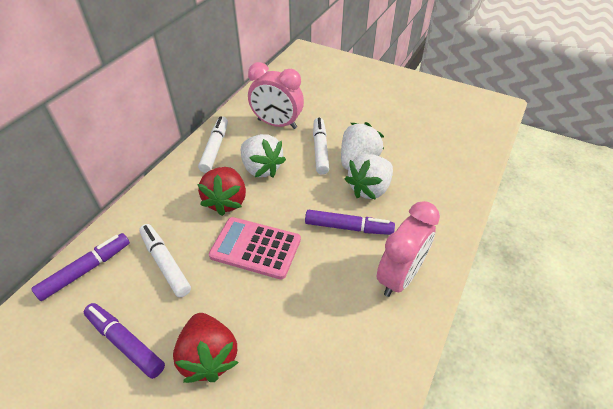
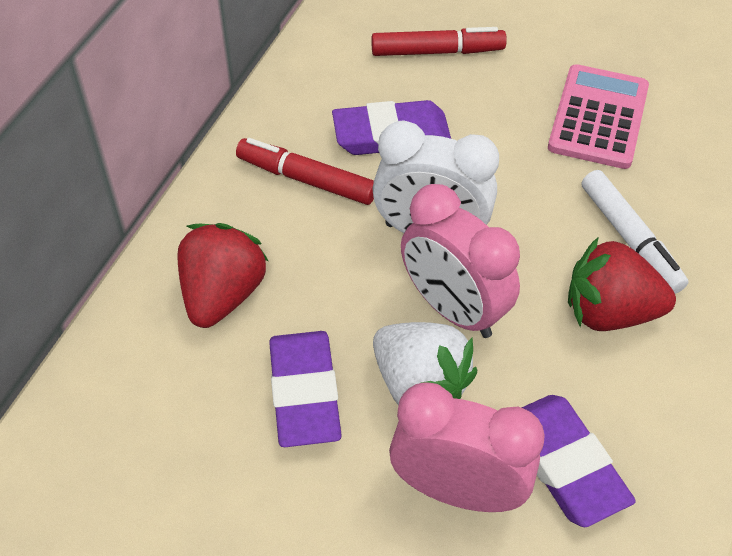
purple eraser: 0 -> 3
purple marker: 3 -> 0
red marker: 0 -> 2
white clock: 0 -> 1
white marker: 3 -> 1
white strawberry: 3 -> 1

